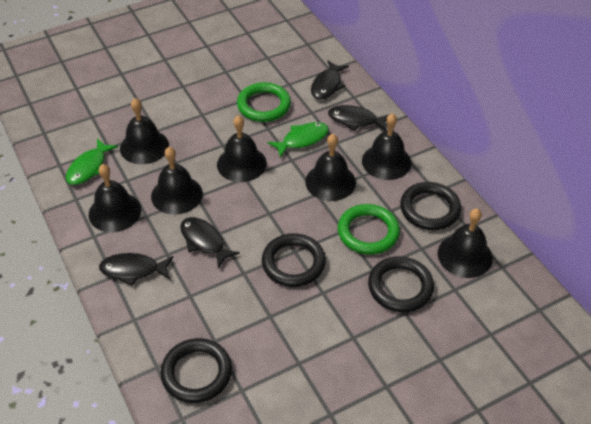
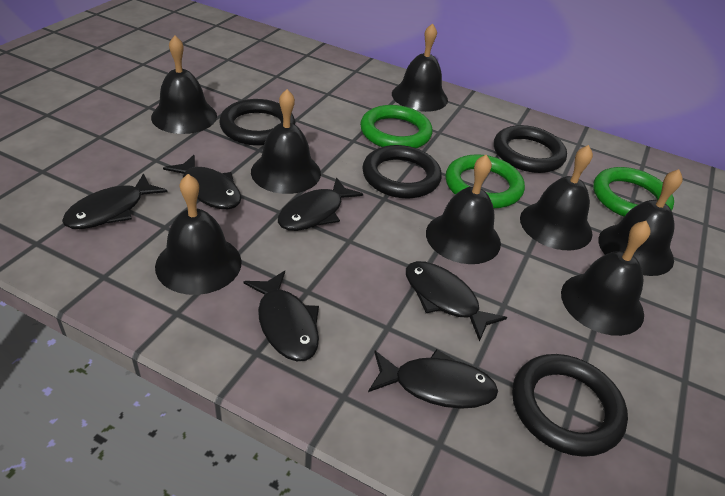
black bell: 7 -> 8
black fish: 4 -> 6
green fish: 2 -> 0
green ring: 2 -> 3

